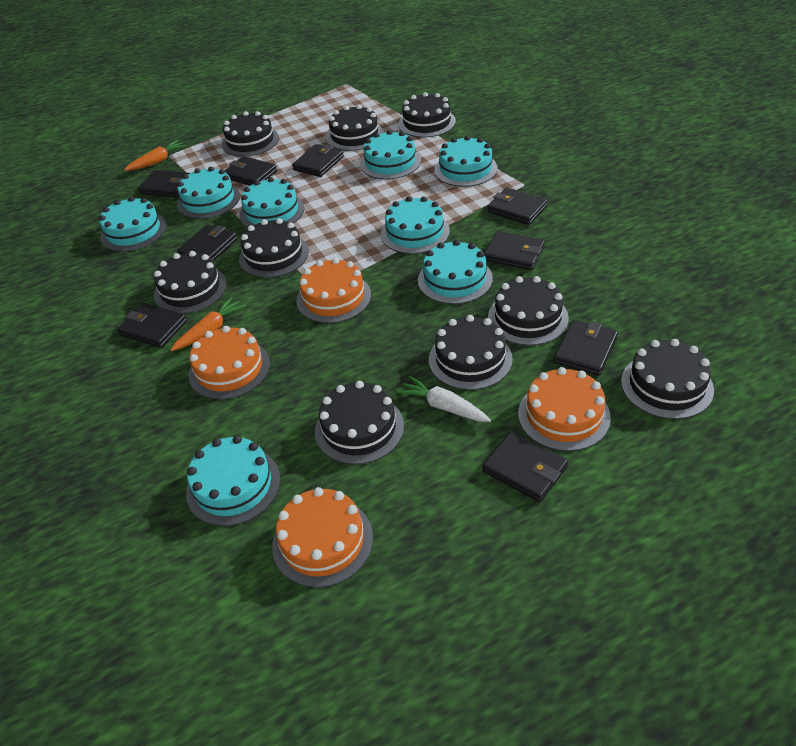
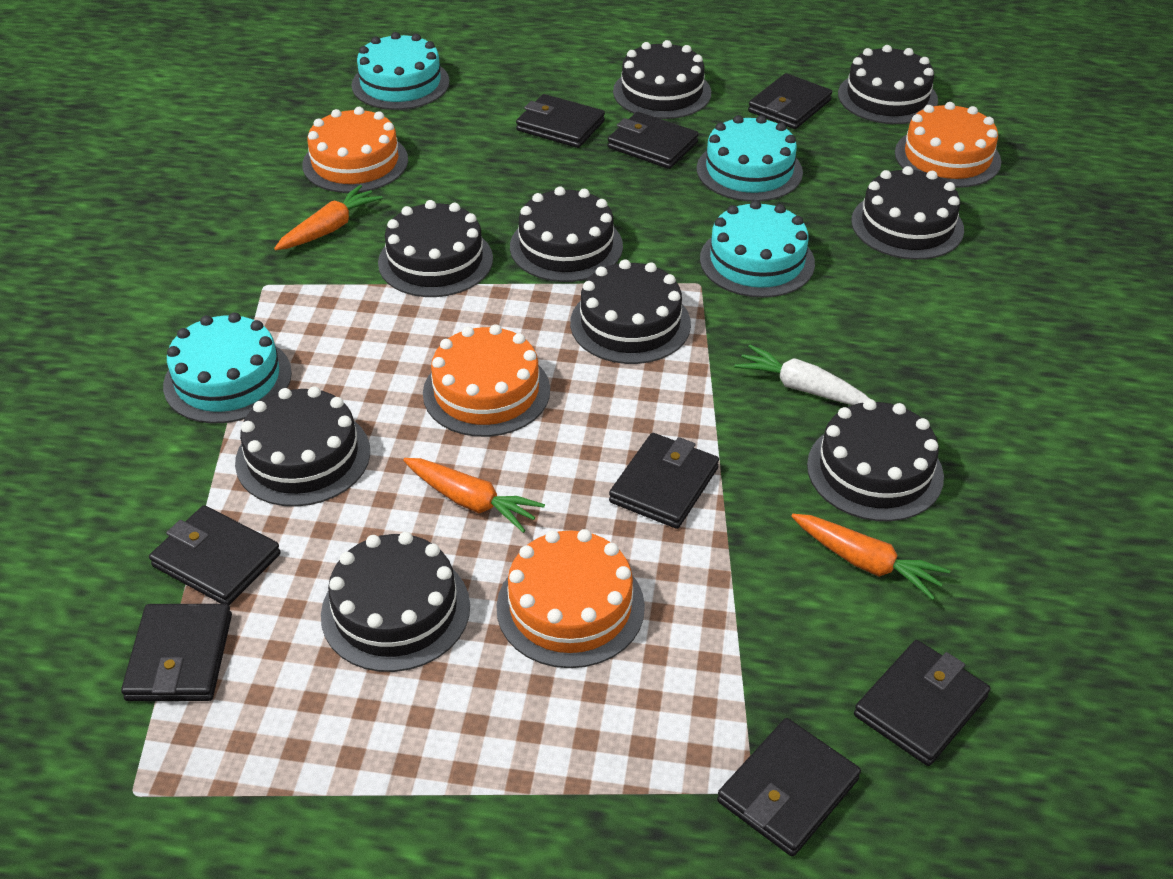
black wallet: 9 -> 8
orange carrot: 2 -> 3
turquoise cake: 8 -> 4

